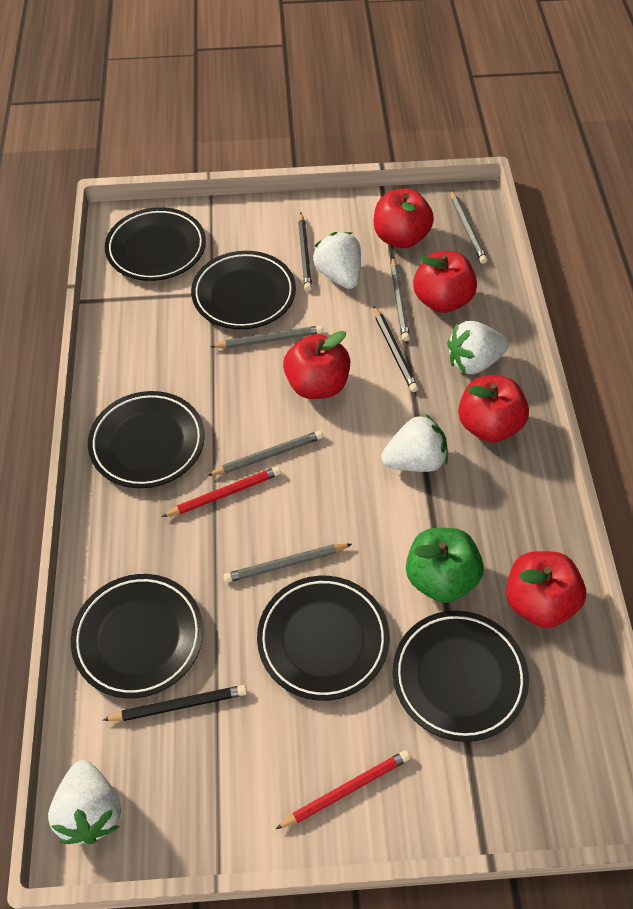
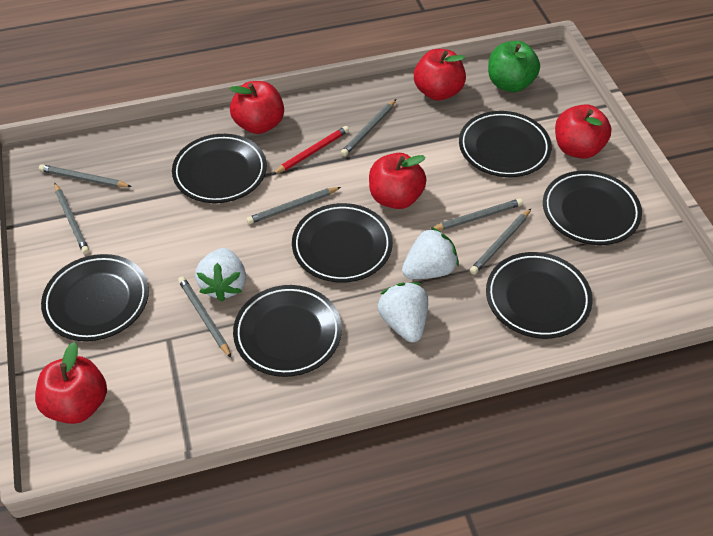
black pencil: 3 -> 0
black plate: 6 -> 7
grey pencil: 5 -> 7
red pencil: 2 -> 1
white strawberry: 4 -> 3

